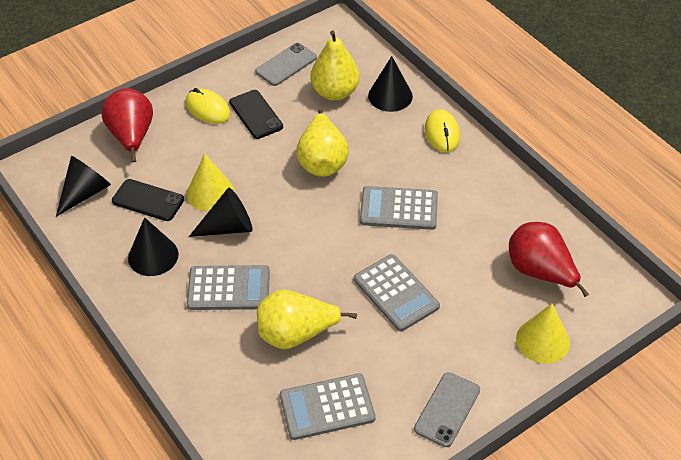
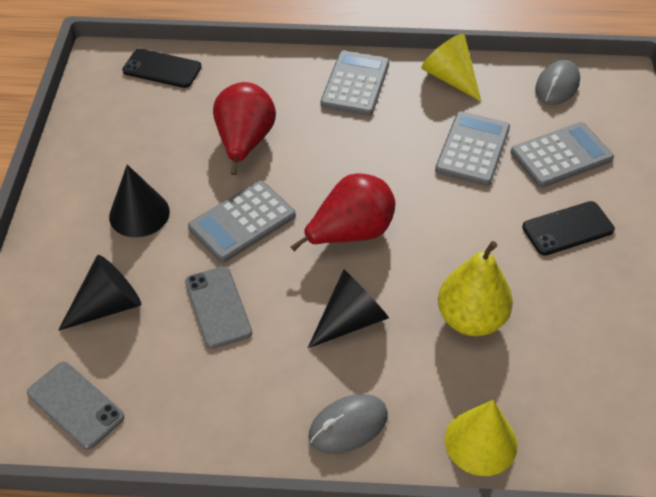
black cone: 4 -> 3
grey mouse: 0 -> 2
yellow mouse: 2 -> 0
yellow pear: 3 -> 1

